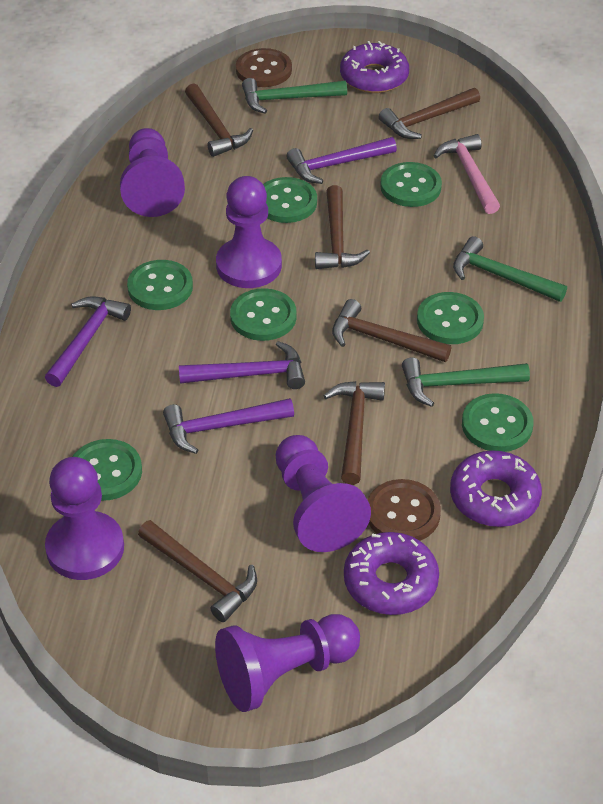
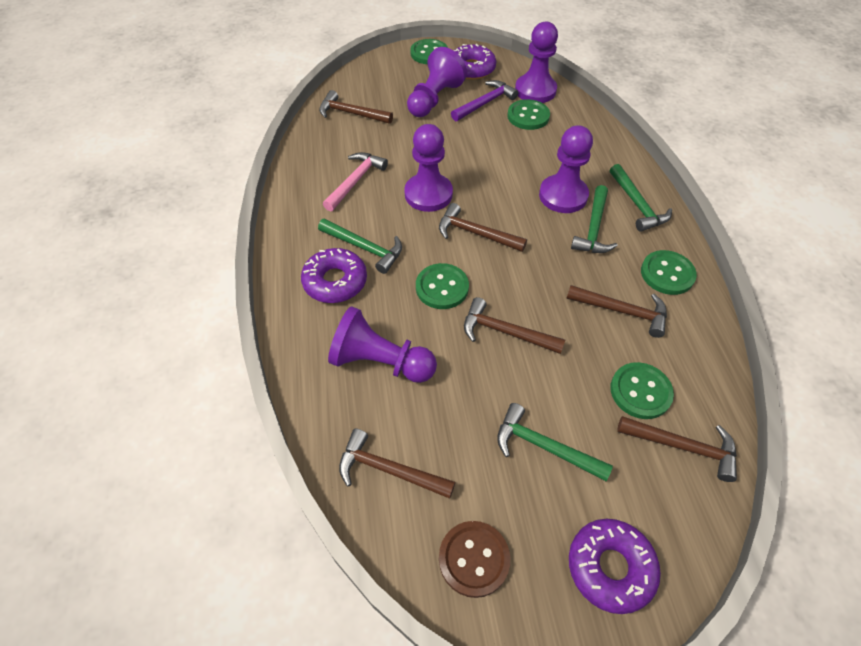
brown button: 2 -> 1
green button: 7 -> 5
green hammer: 3 -> 4
purple hammer: 4 -> 1

